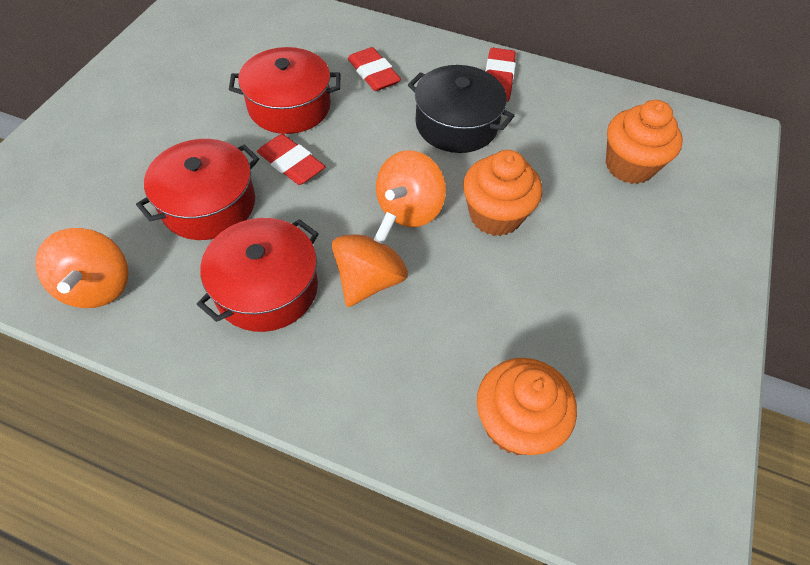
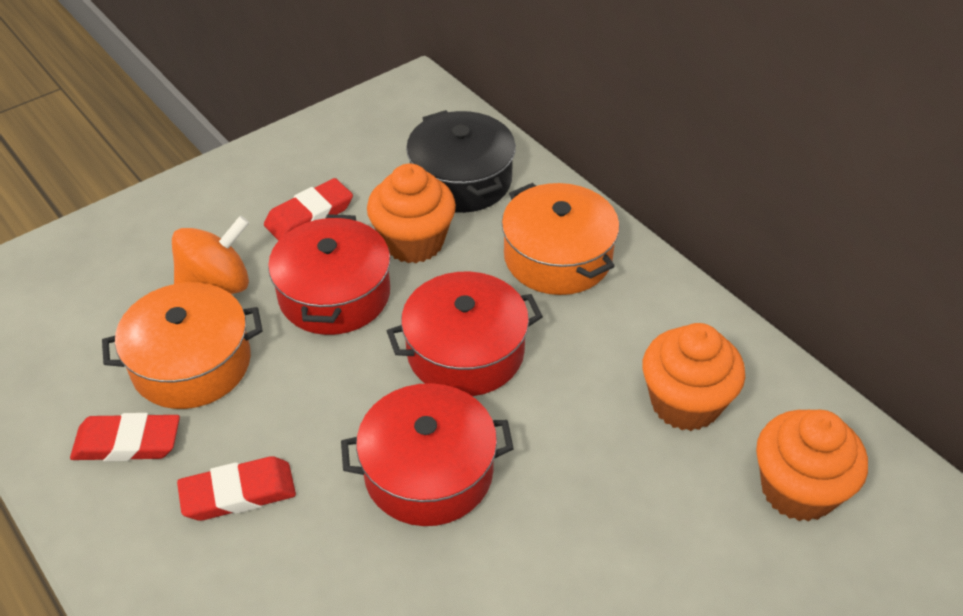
orange pot: 0 -> 2
orange spinning top: 3 -> 1

